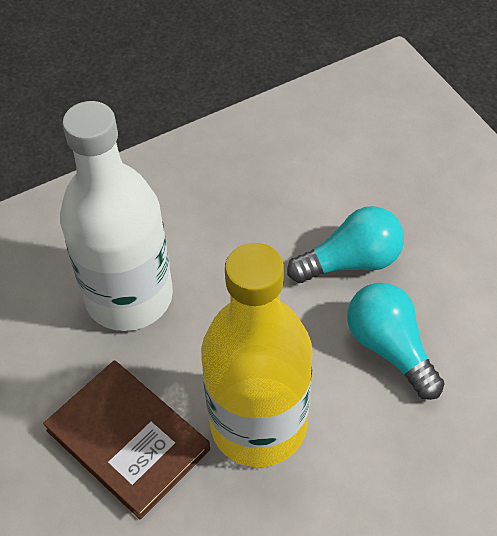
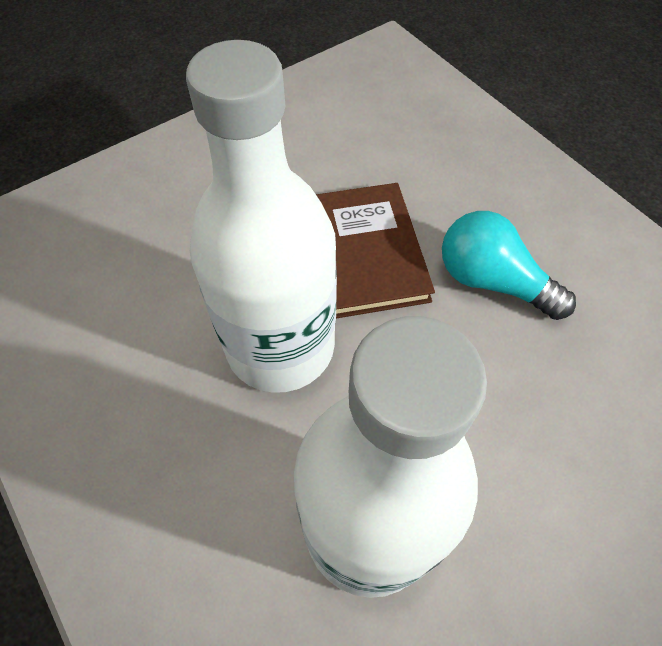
turquoise light bulb: 2 -> 1
white bottle: 1 -> 2
yellow bottle: 1 -> 0

